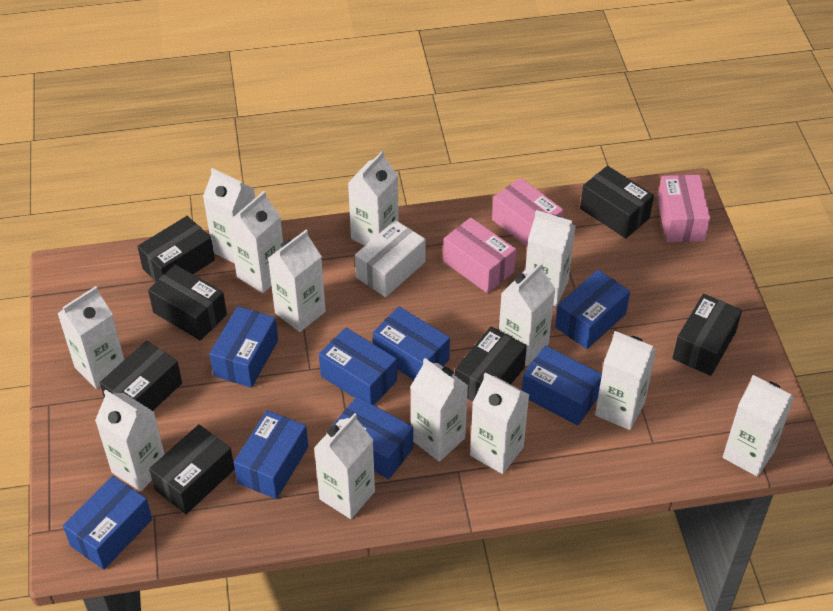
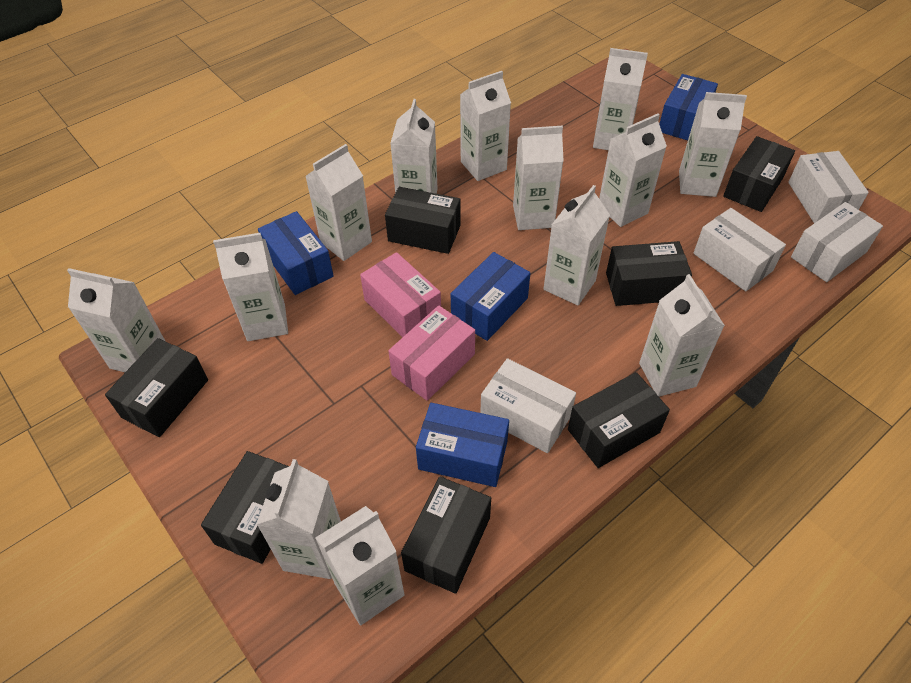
blue box: 8 -> 4
pink box: 3 -> 2
white box: 1 -> 4

